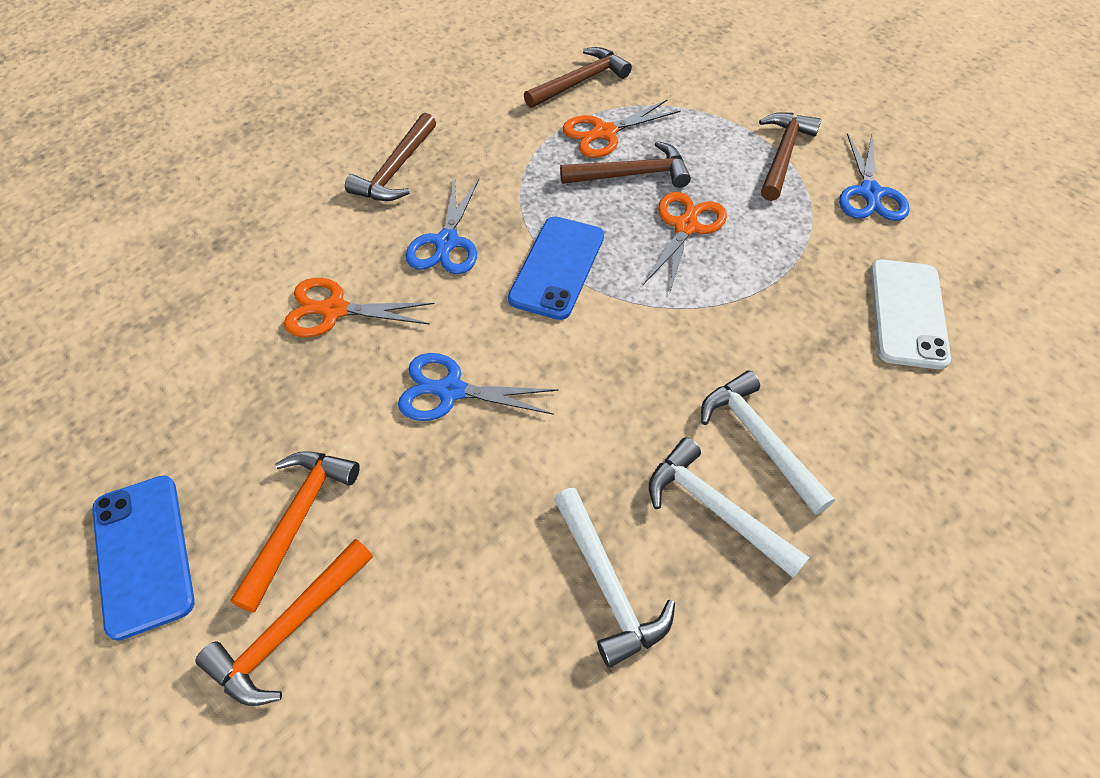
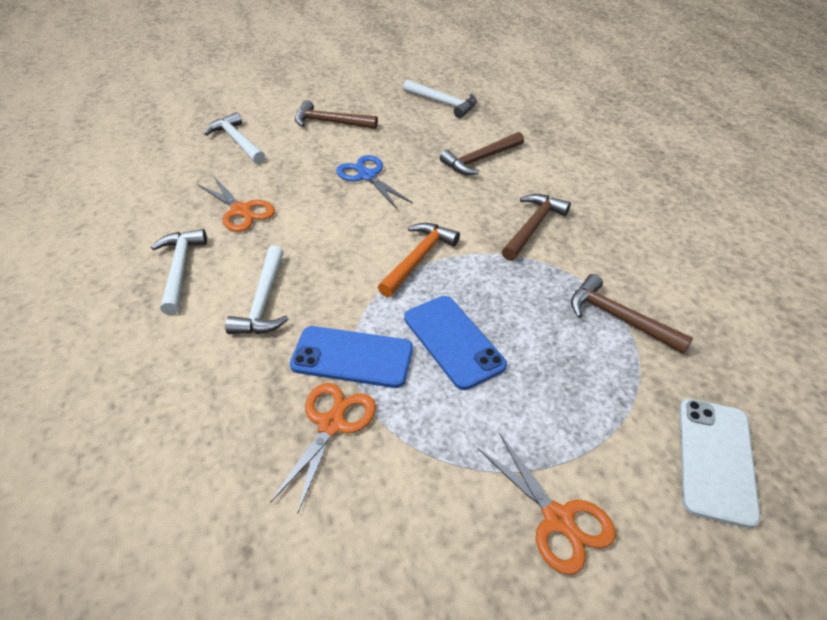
blue scissors: 3 -> 1
orange hammer: 2 -> 1
white hammer: 3 -> 4

